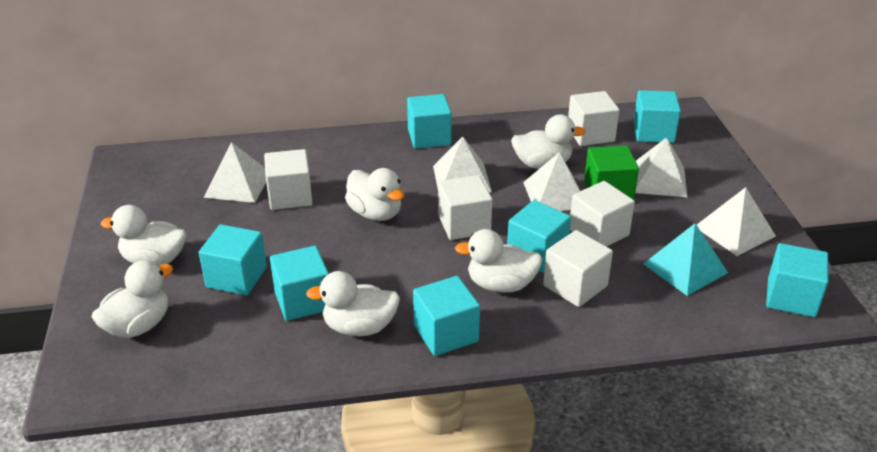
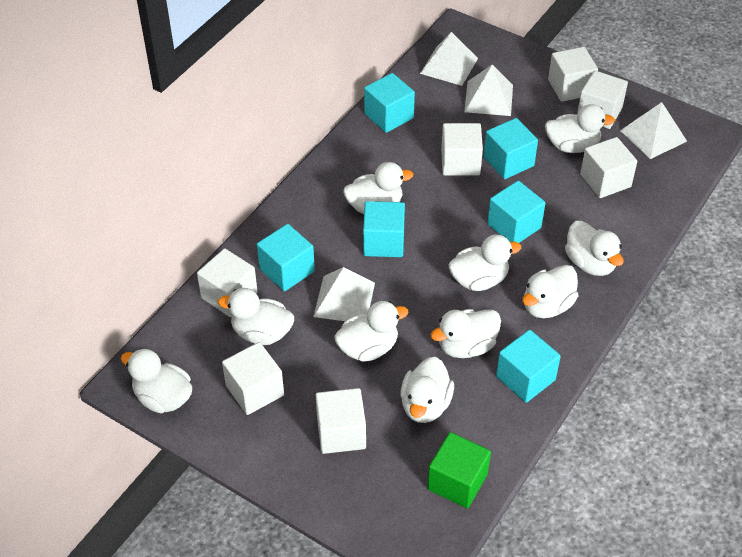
turquoise cube: 7 -> 6
turquoise pyramid: 1 -> 0
white cube: 5 -> 7
white duck: 6 -> 10
white pyramid: 5 -> 4

